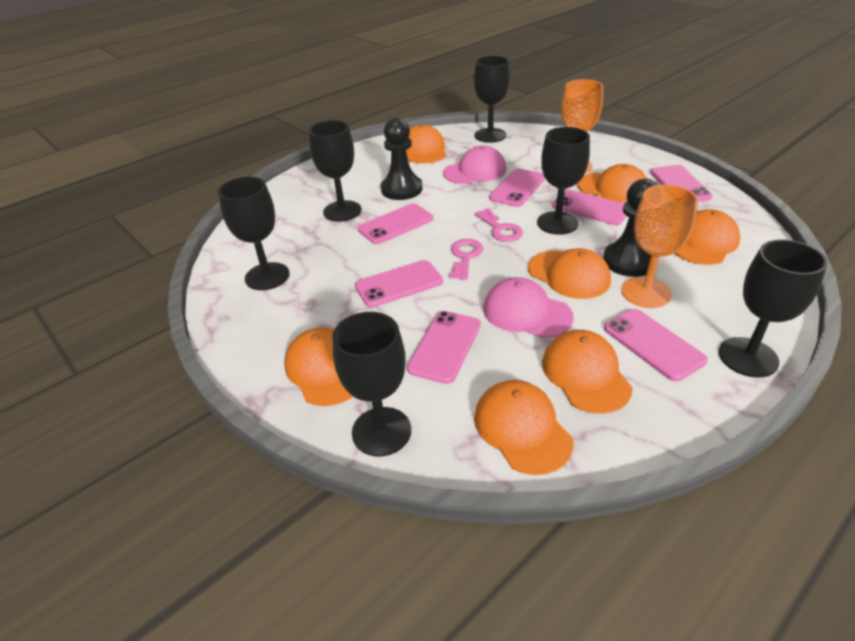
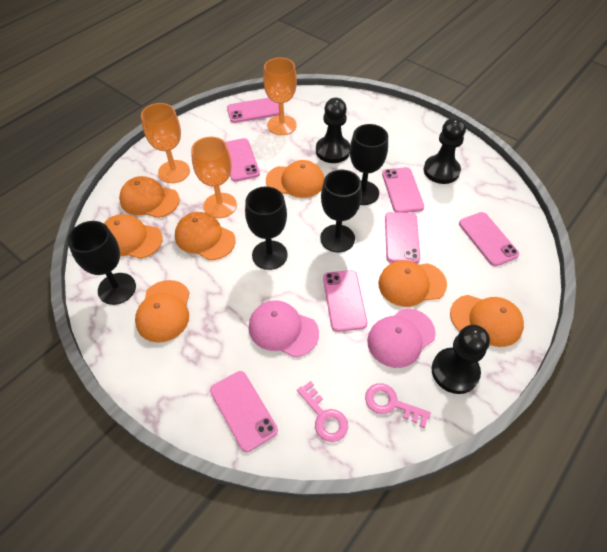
black goblet: 6 -> 4
black pawn: 2 -> 3
orange goblet: 2 -> 3

